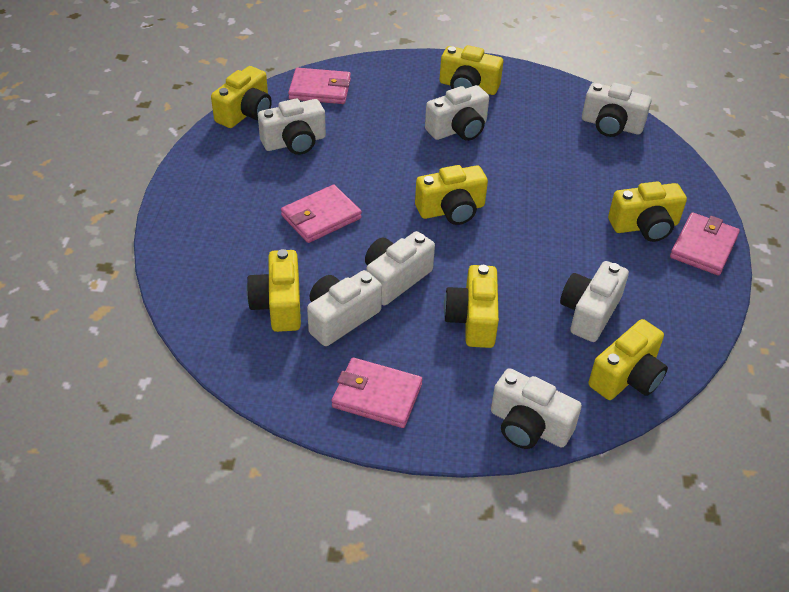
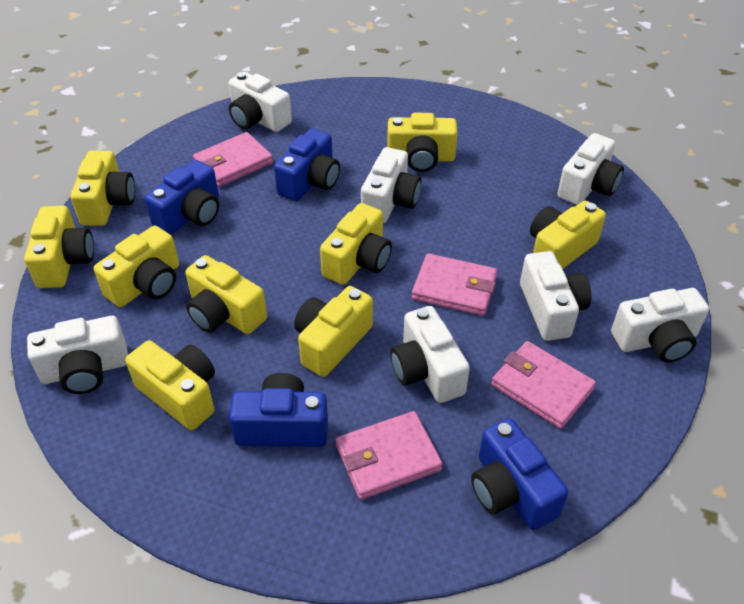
blue camera: 0 -> 4
yellow camera: 7 -> 9

